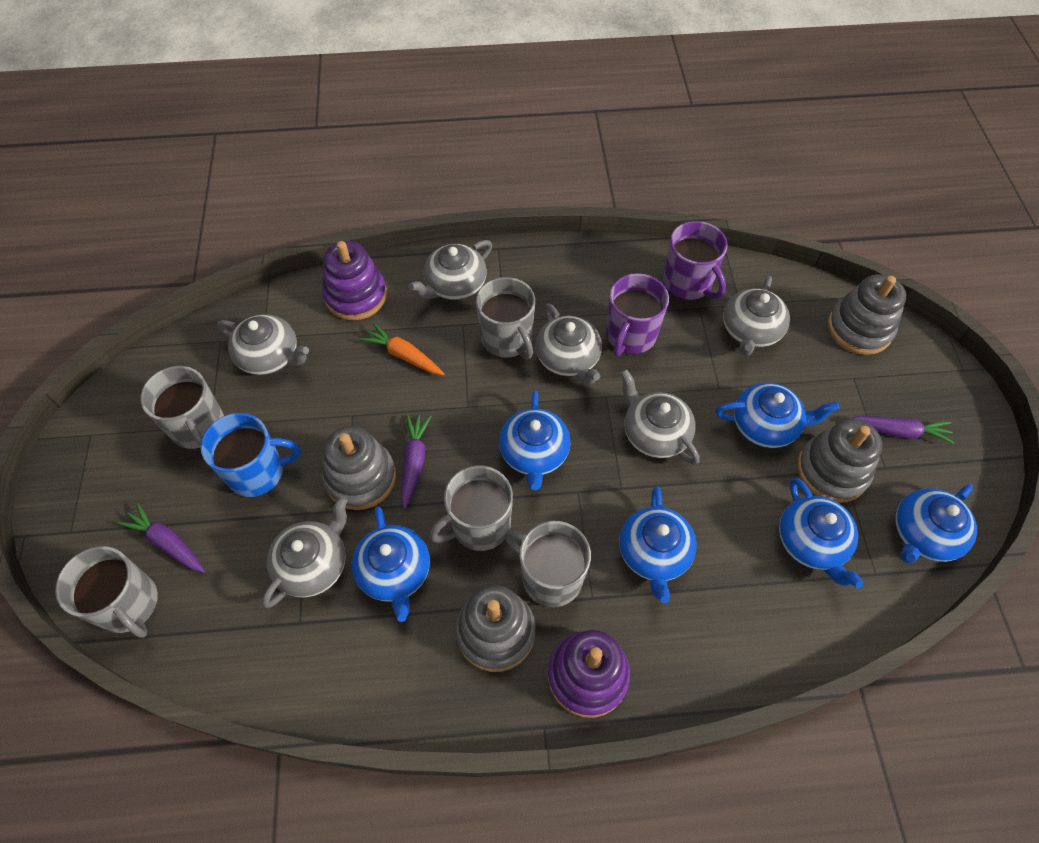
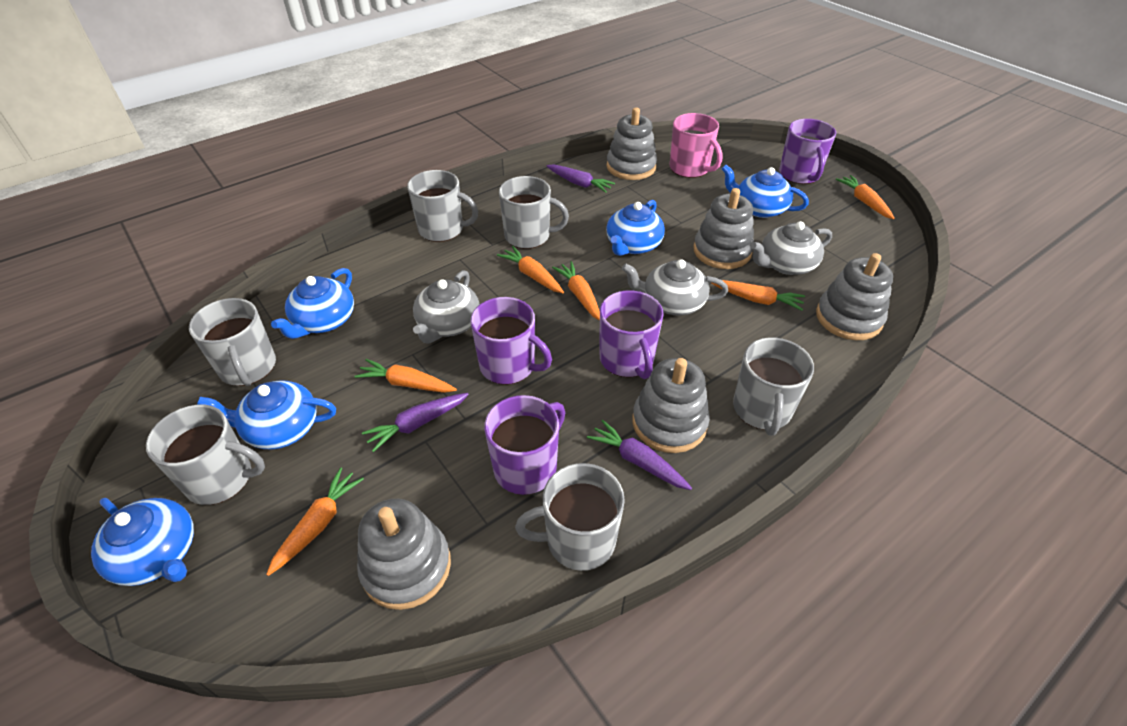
blue mug: 1 -> 0
blue teapot: 6 -> 5
grey mug: 5 -> 6
grey stacking toy: 4 -> 5
grey teapot: 6 -> 3
orange carrot: 1 -> 6
pink mug: 0 -> 1
purple mug: 2 -> 4
purple stacking toy: 2 -> 0

